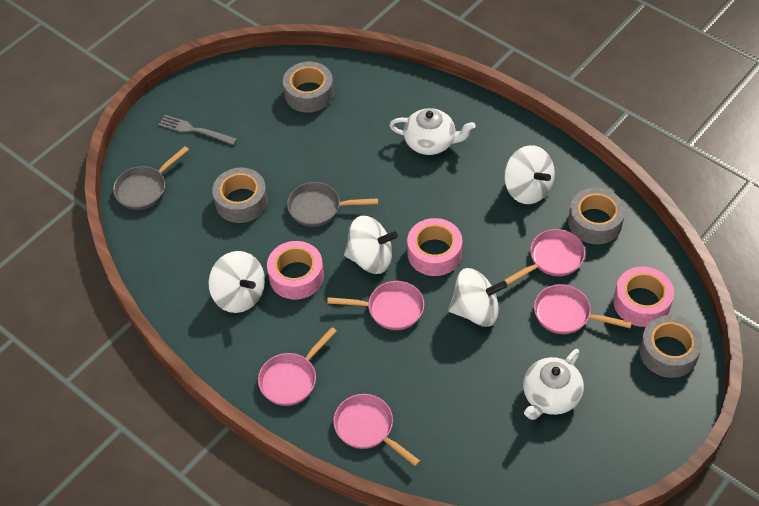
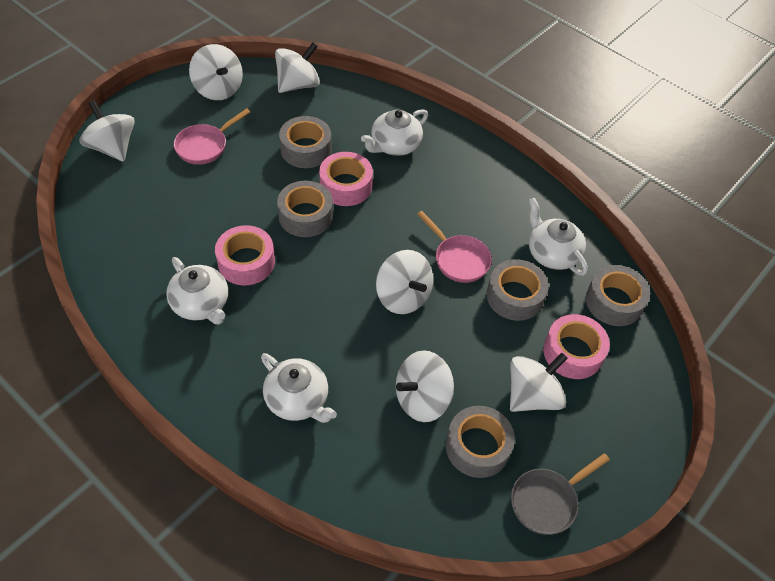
grey fork: 1 -> 0
grey pan: 2 -> 1
grey tape: 4 -> 5
pink pan: 5 -> 2
white spinning top: 4 -> 6
white teapot: 2 -> 4

